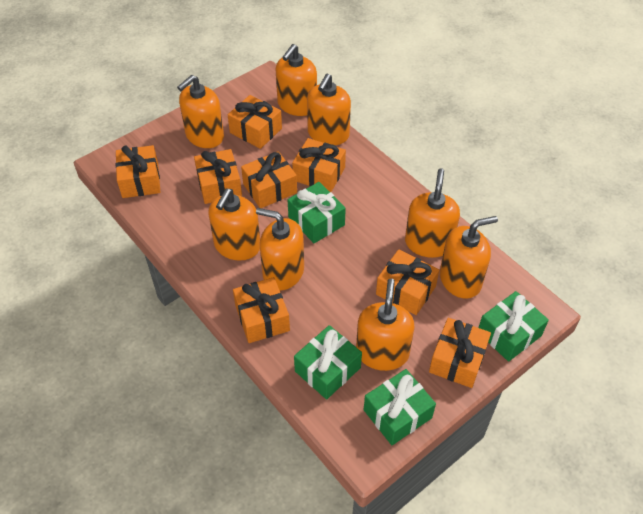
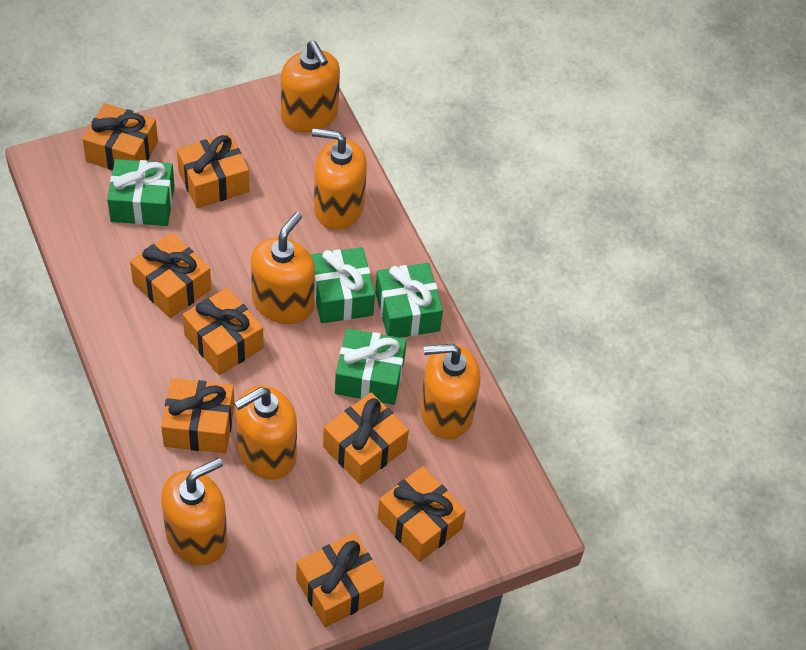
orange soap dispenser: 8 -> 6

